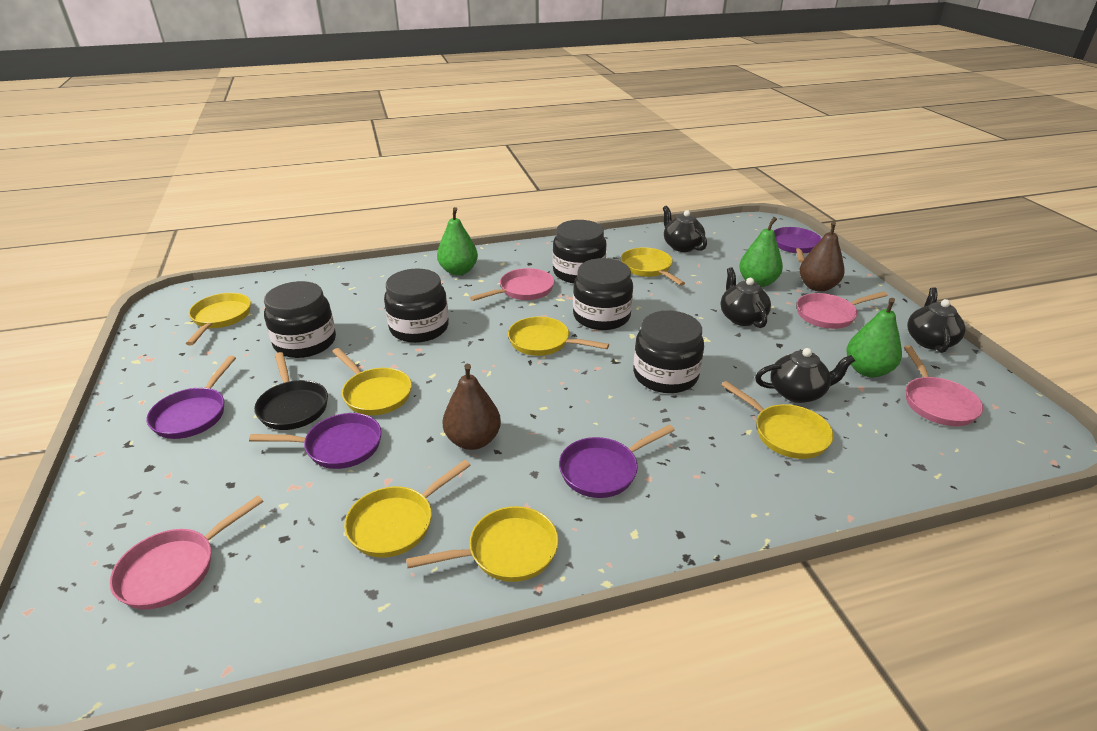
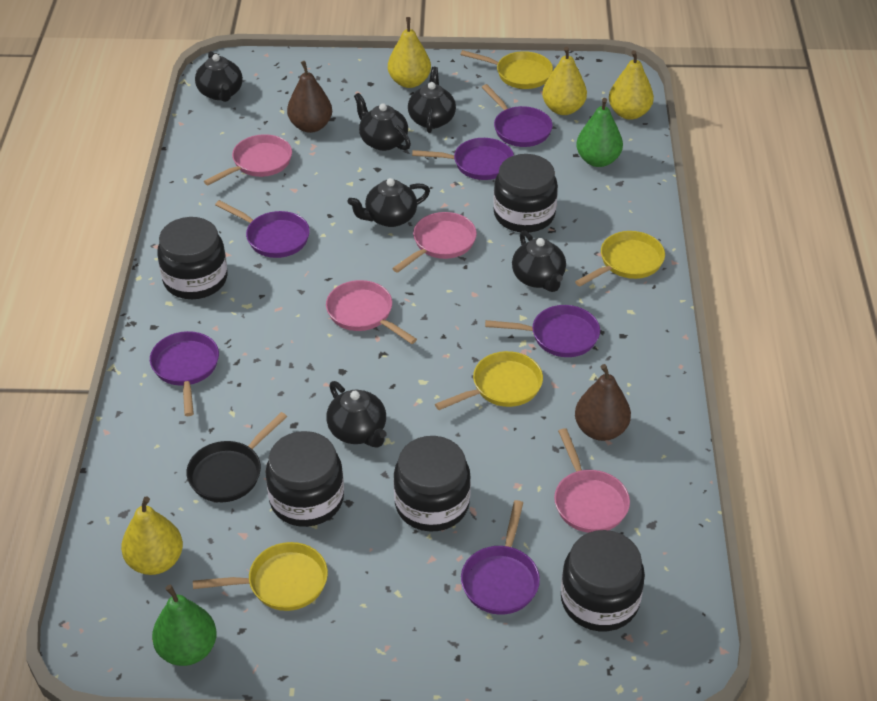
black teapot: 4 -> 6
green pear: 3 -> 2
purple pan: 4 -> 6
yellow pan: 7 -> 4
yellow pear: 0 -> 4

